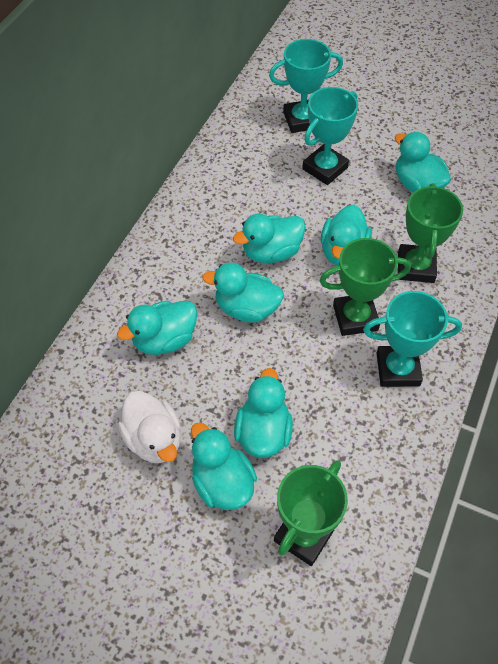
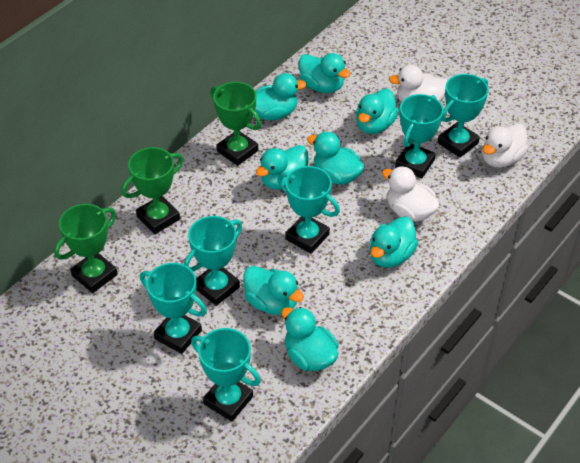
turquoise duck: 7 -> 8
turquoise trophy: 3 -> 6
white duck: 1 -> 3

